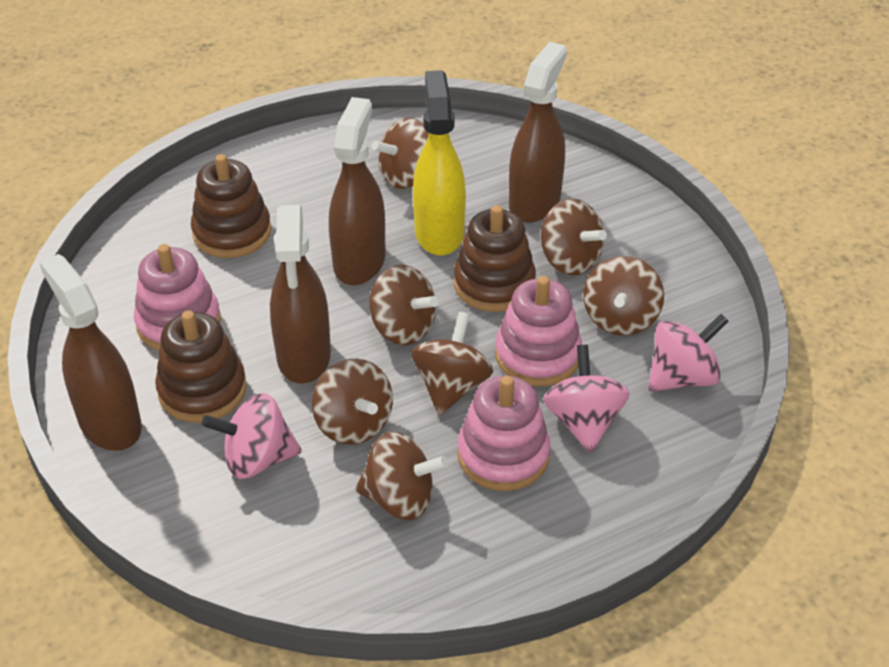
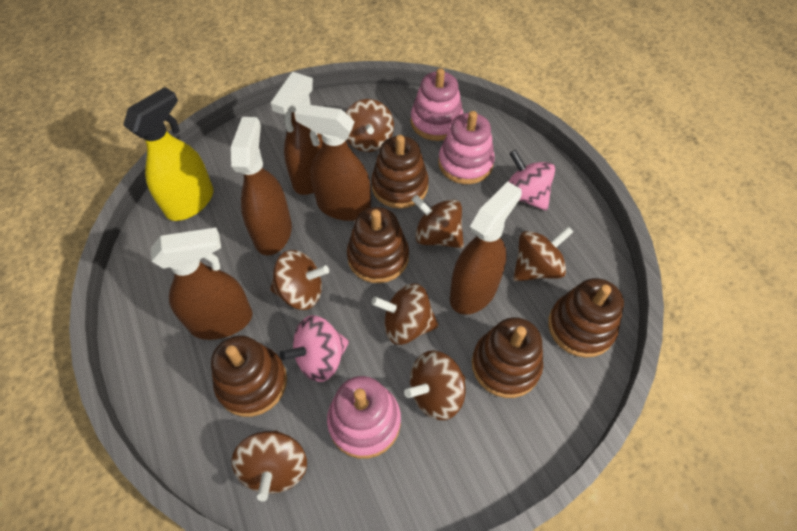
brown spray bottle: 4 -> 5
brown stacking toy: 3 -> 5
pink spinning top: 3 -> 2

